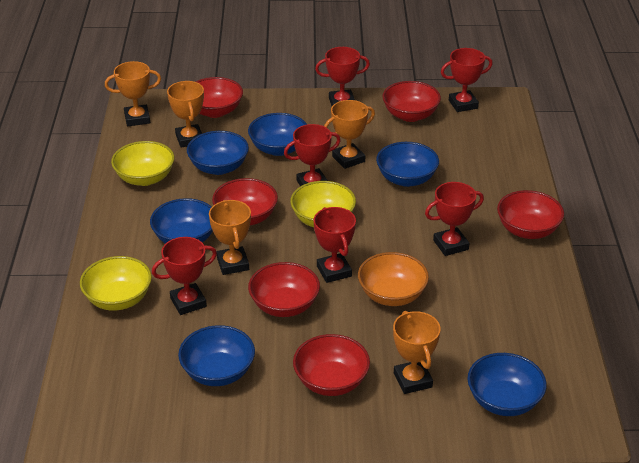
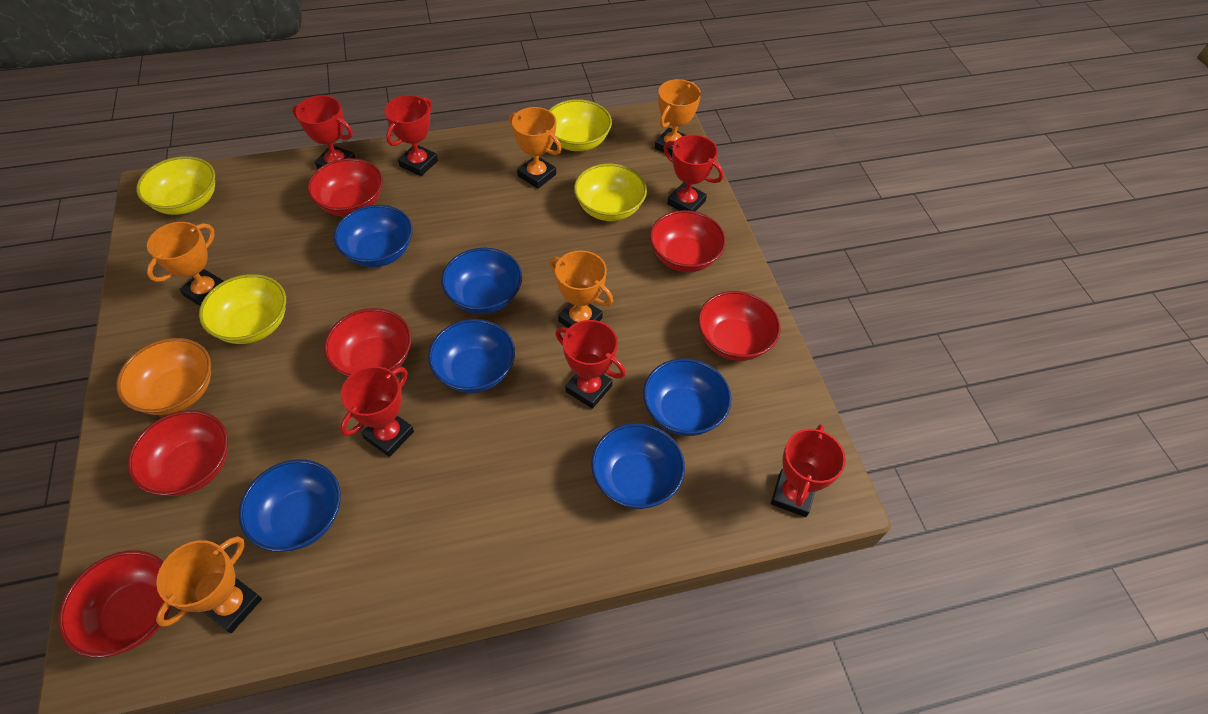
yellow bowl: 3 -> 4

